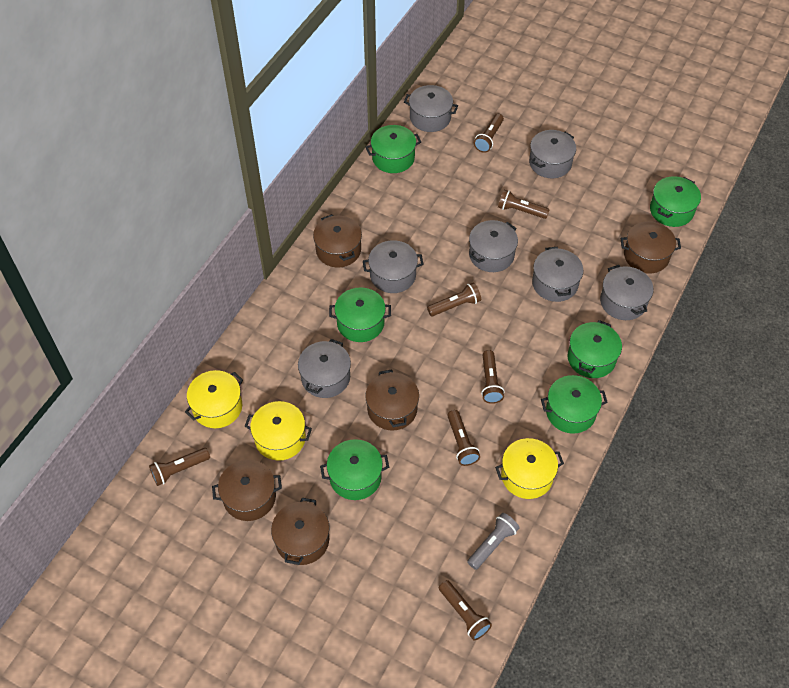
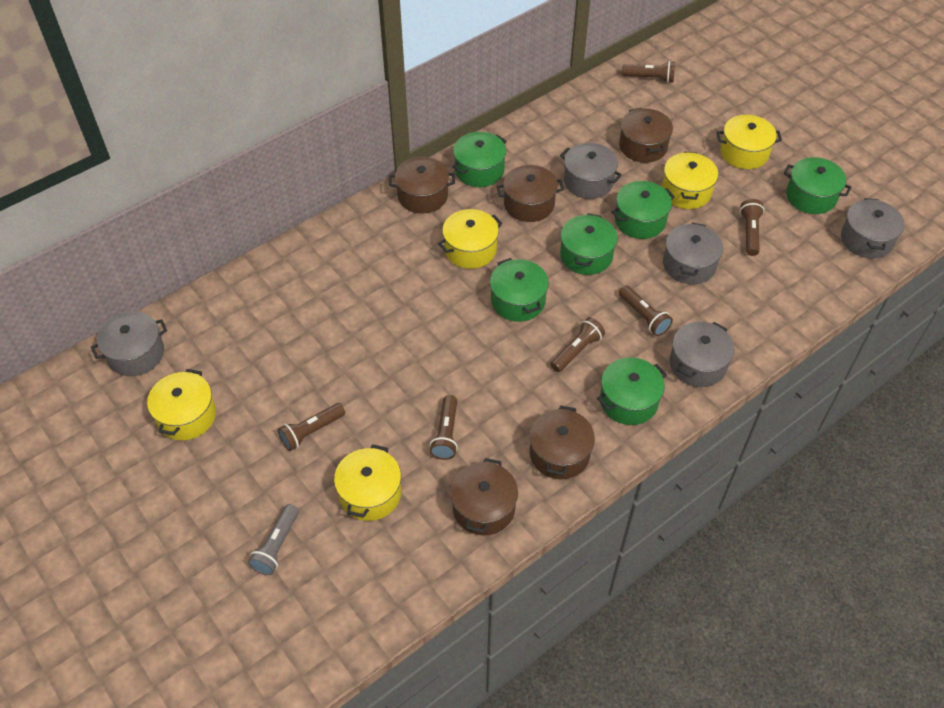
brown flashlight: 7 -> 6
grey pot: 7 -> 5
yellow pot: 3 -> 5

